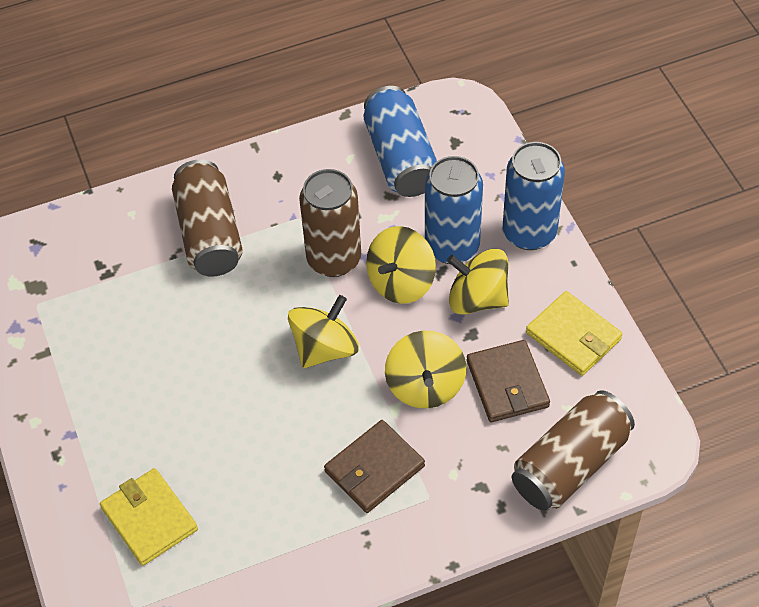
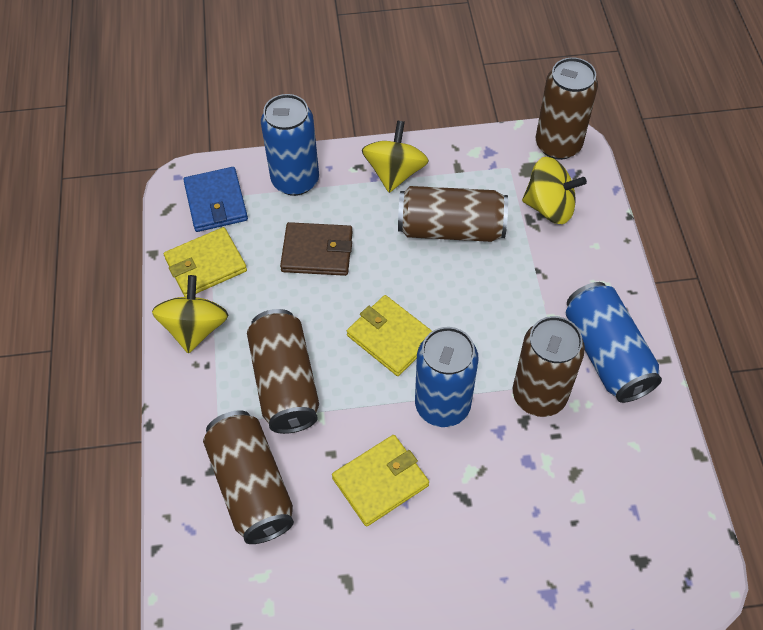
blue wallet: 0 -> 1
brown can: 3 -> 5
brown wallet: 2 -> 1
yellow spinning top: 4 -> 3
yellow wallet: 2 -> 3

